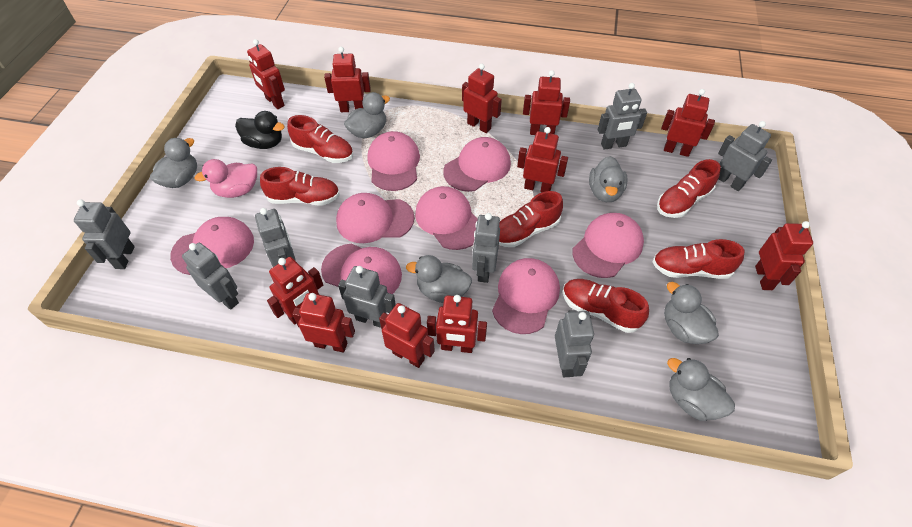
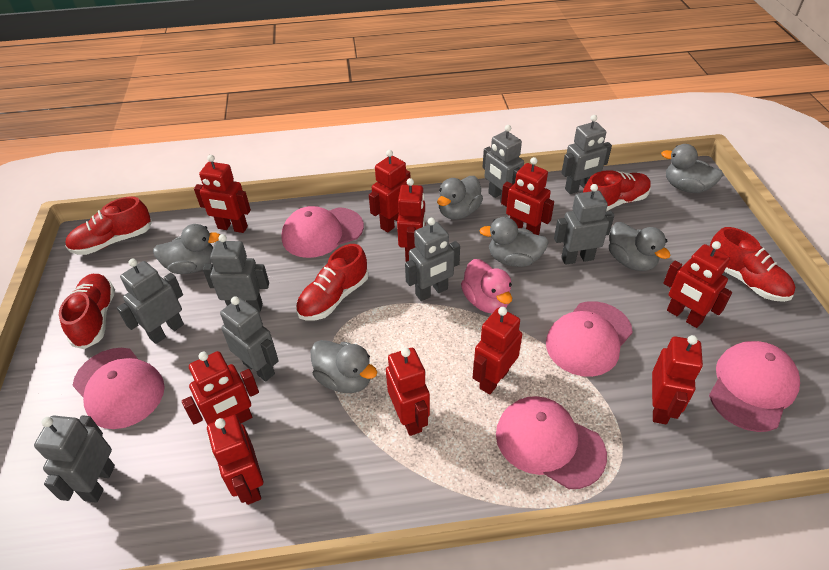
black duck: 1 -> 0
pink cap: 8 -> 5
red robot: 11 -> 10
red shoe: 6 -> 5

